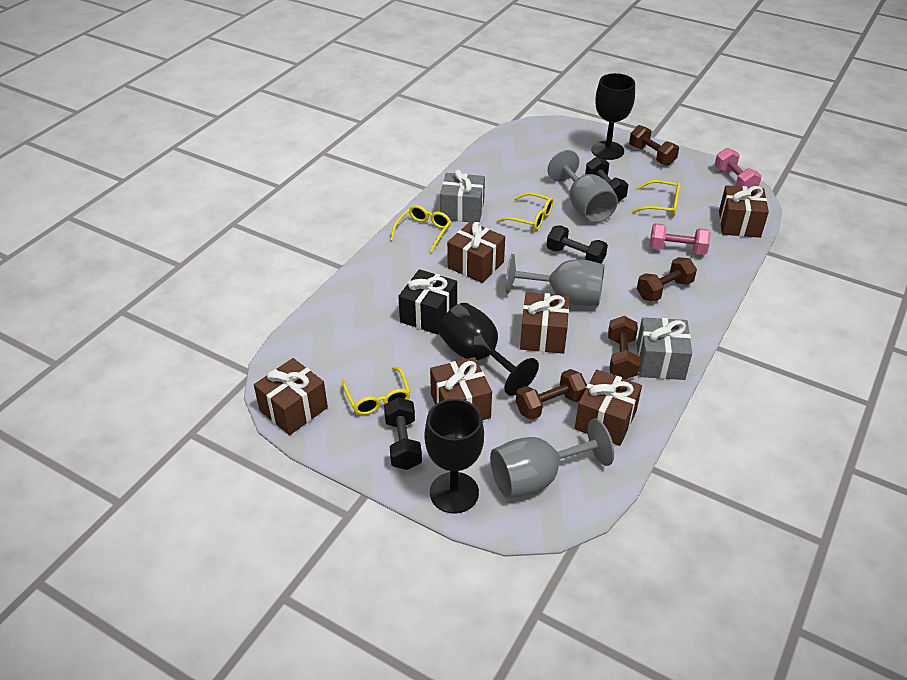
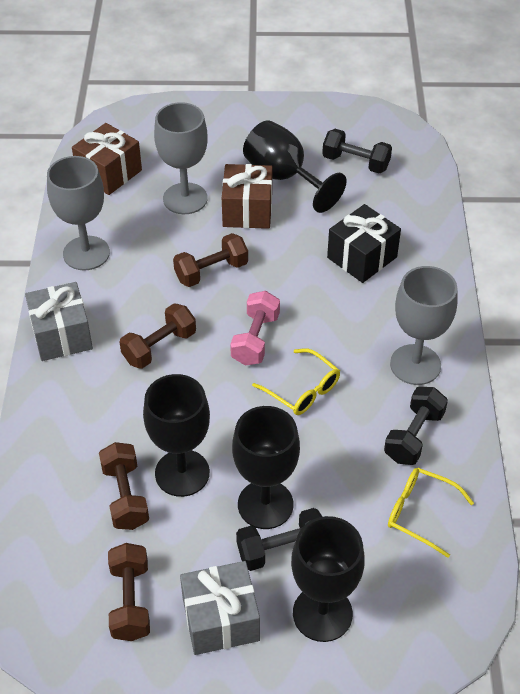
black goblet: 3 -> 4
brown gift: 6 -> 2
pink dumbbell: 2 -> 1
yellow glasses: 4 -> 2

